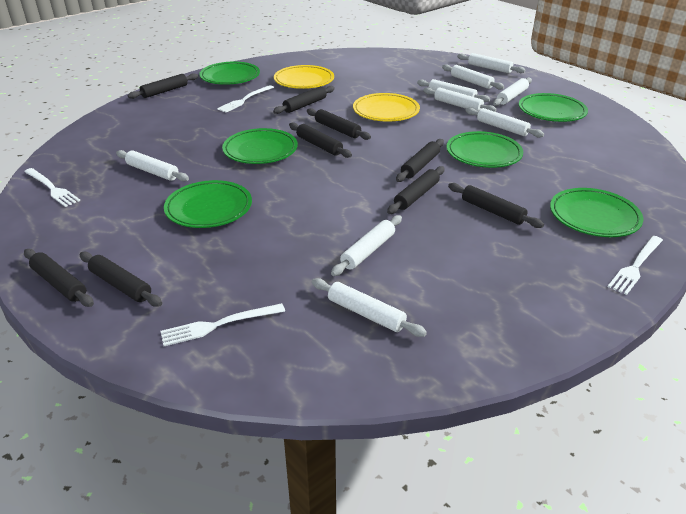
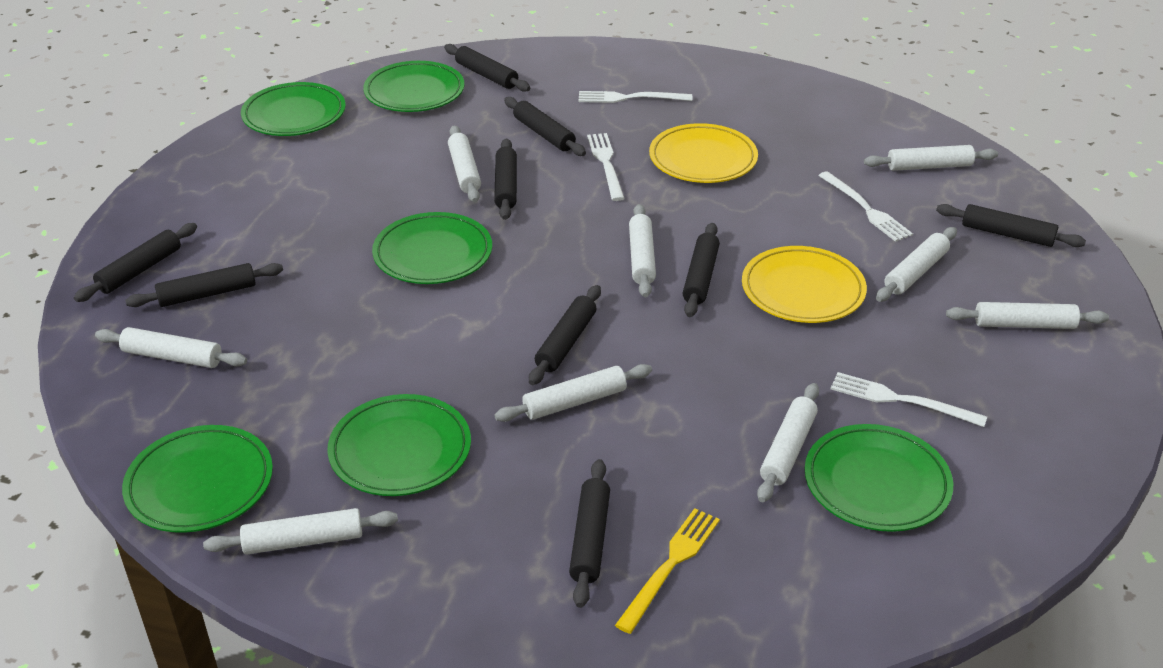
yellow fork: 0 -> 1

